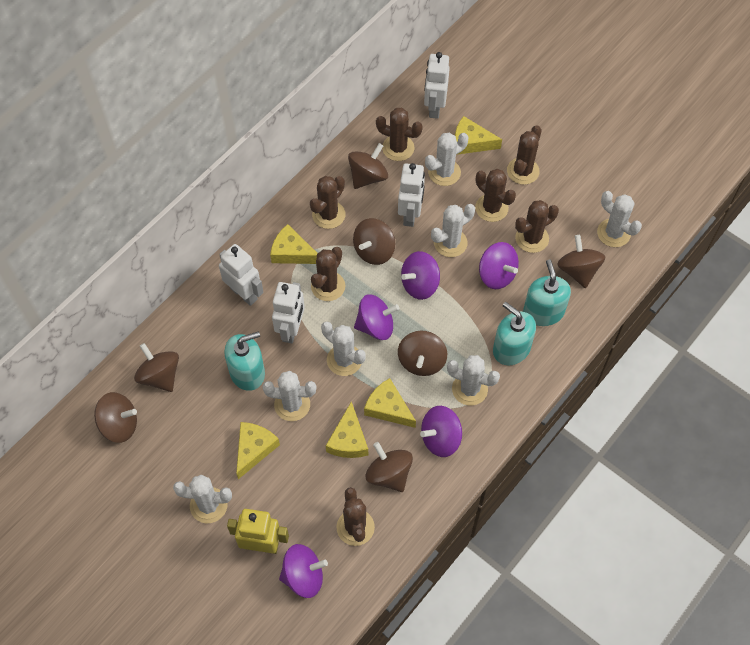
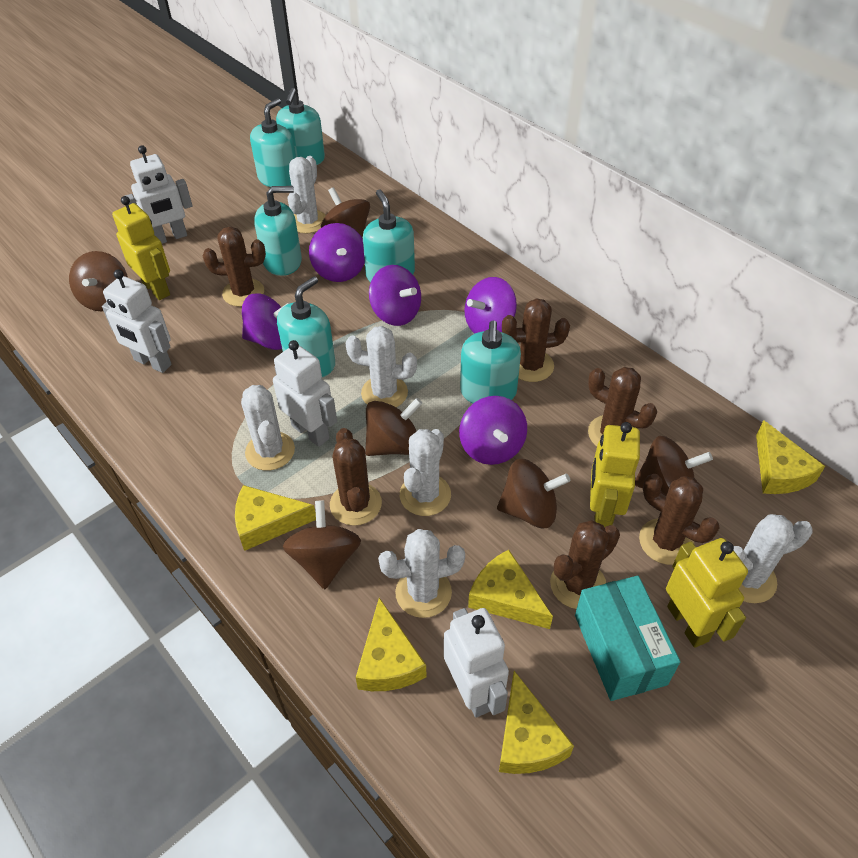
brown cactus: 7 -> 6
brown spinning top: 7 -> 6
turquoise box: 0 -> 1
turquoise soap dispenser: 3 -> 6
white cactus: 7 -> 6
yellow robot: 1 -> 3

